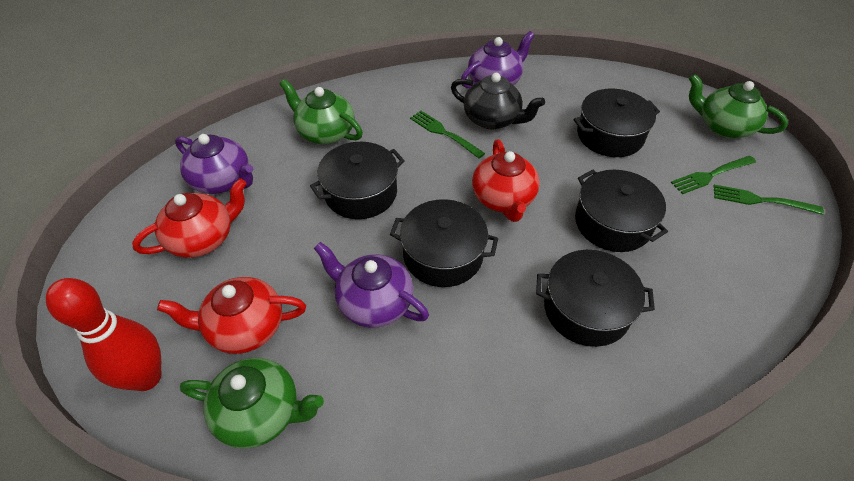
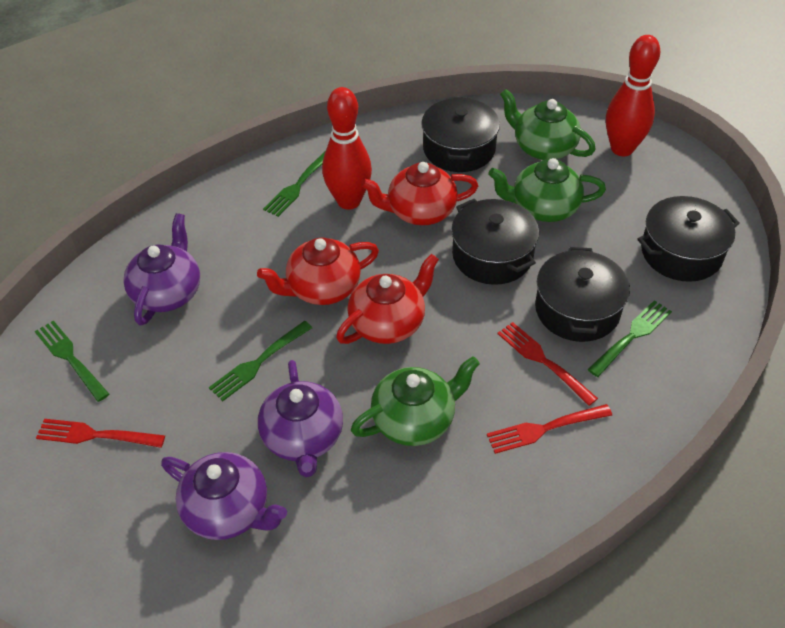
black pot: 5 -> 4
black teapot: 1 -> 0
green fork: 3 -> 4
red bowling pin: 1 -> 2
red fork: 0 -> 3

